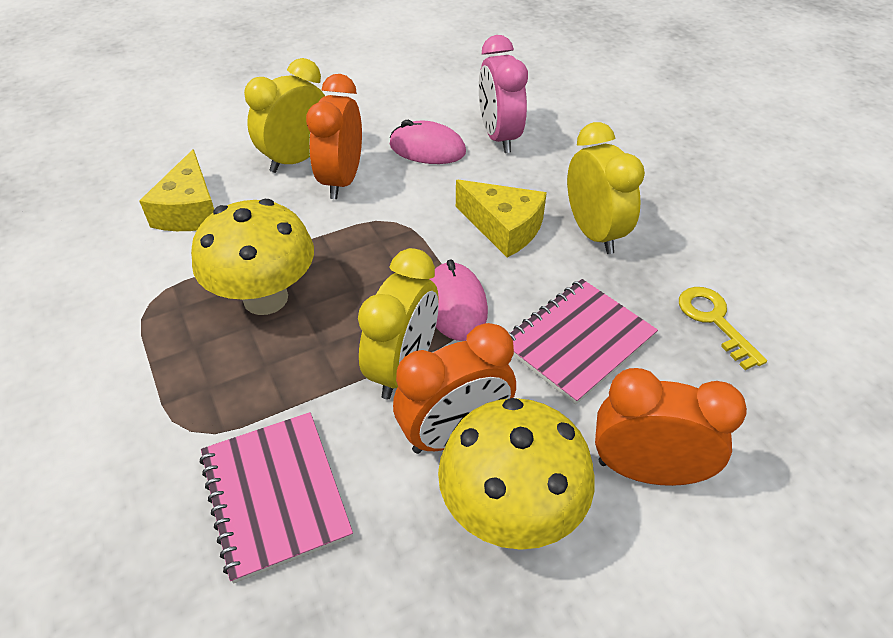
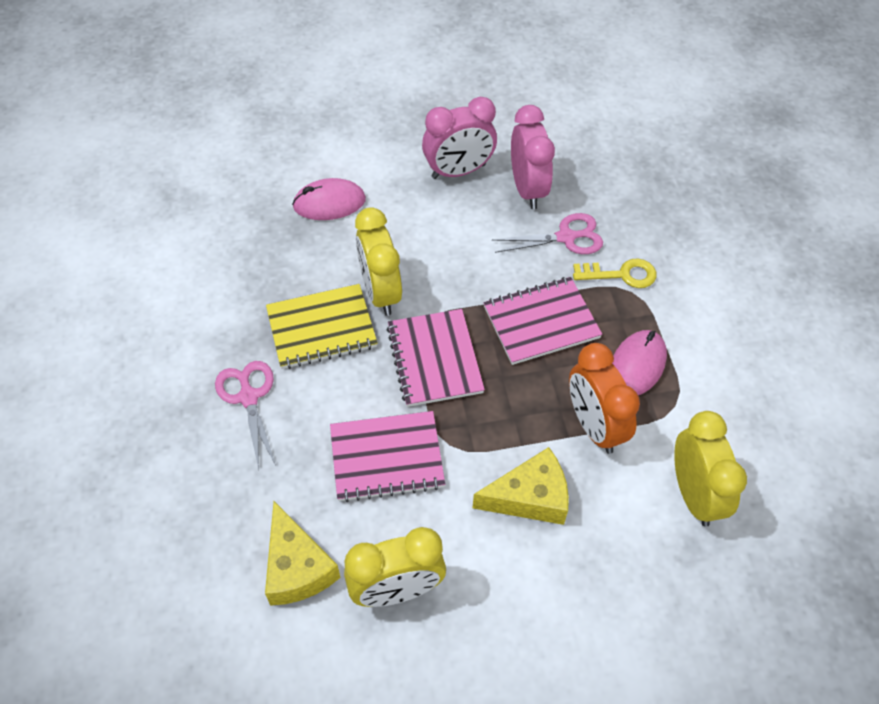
orange clock: 3 -> 1
pink clock: 1 -> 2
pink notebook: 2 -> 3
pink scissors: 0 -> 2
yellow mushroom: 2 -> 0
yellow notebook: 0 -> 1

